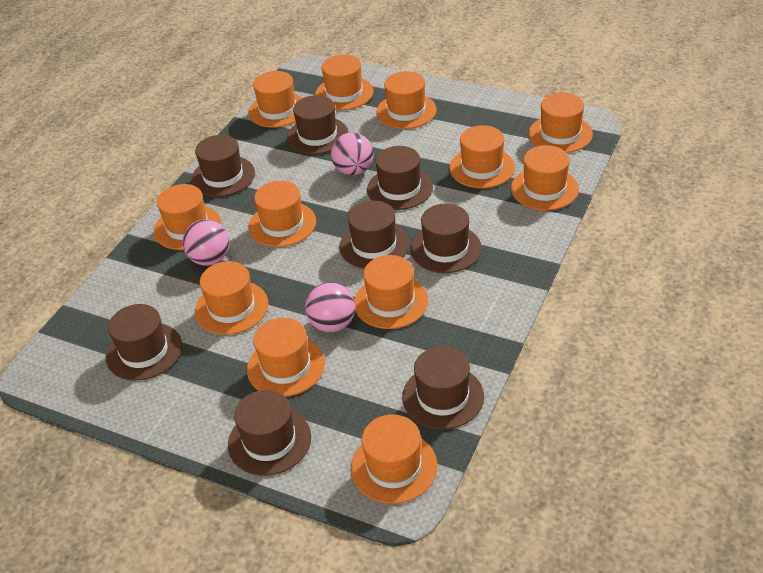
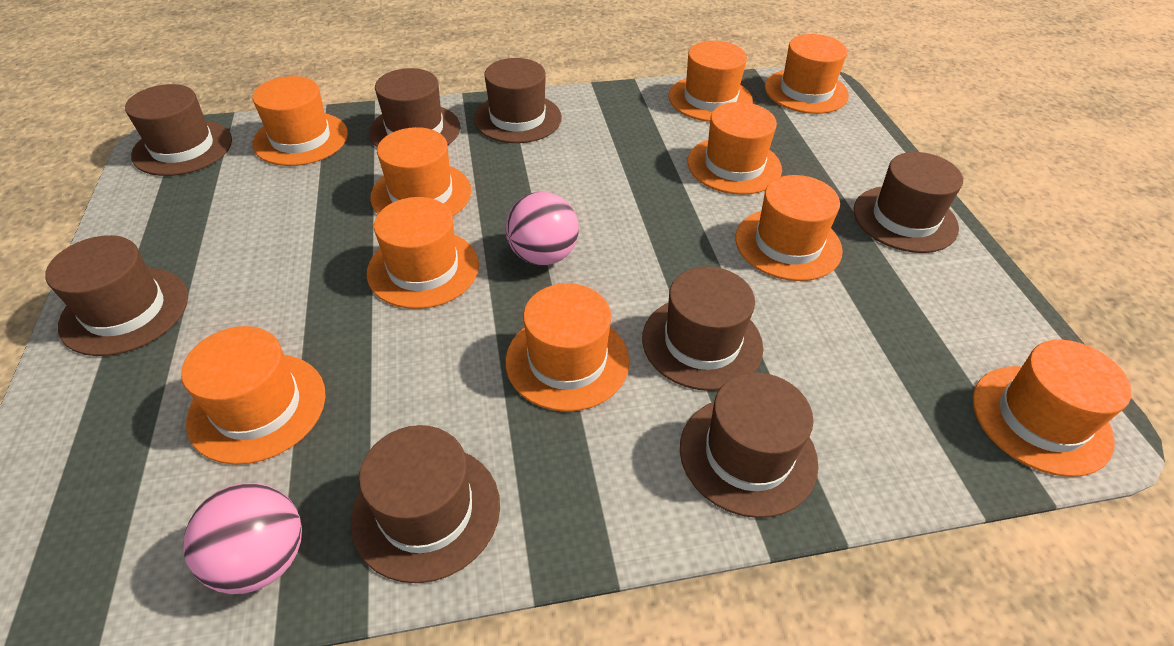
orange hat: 12 -> 10
pink ball: 3 -> 2

